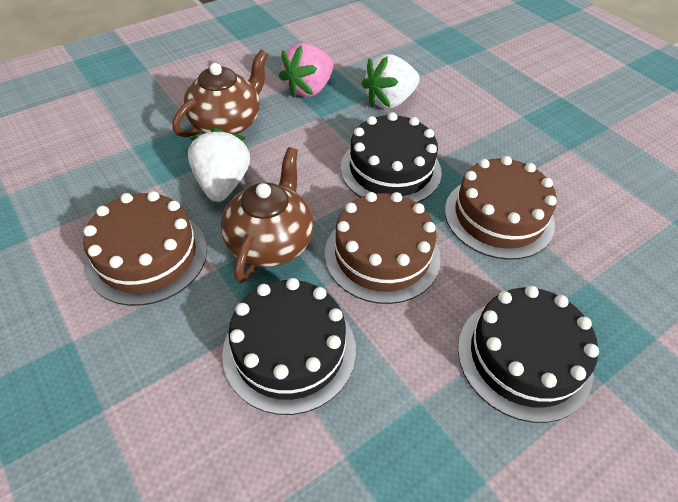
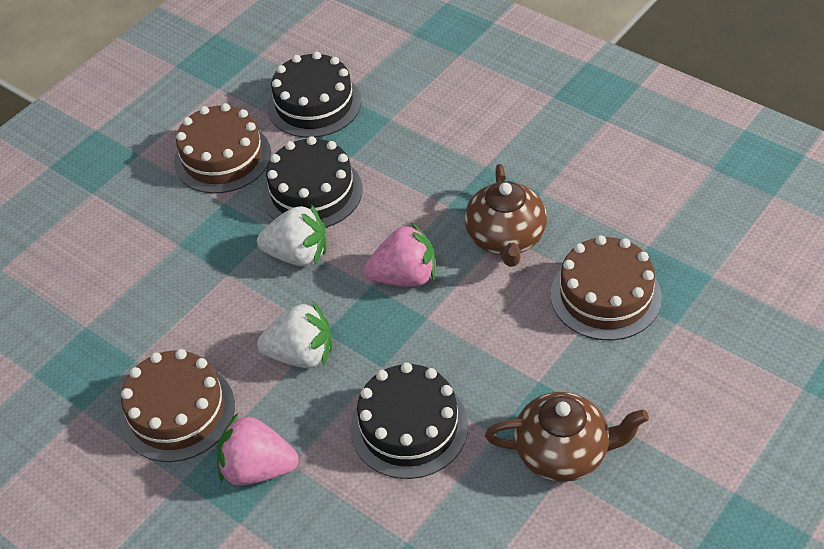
pink strawberry: 1 -> 2

